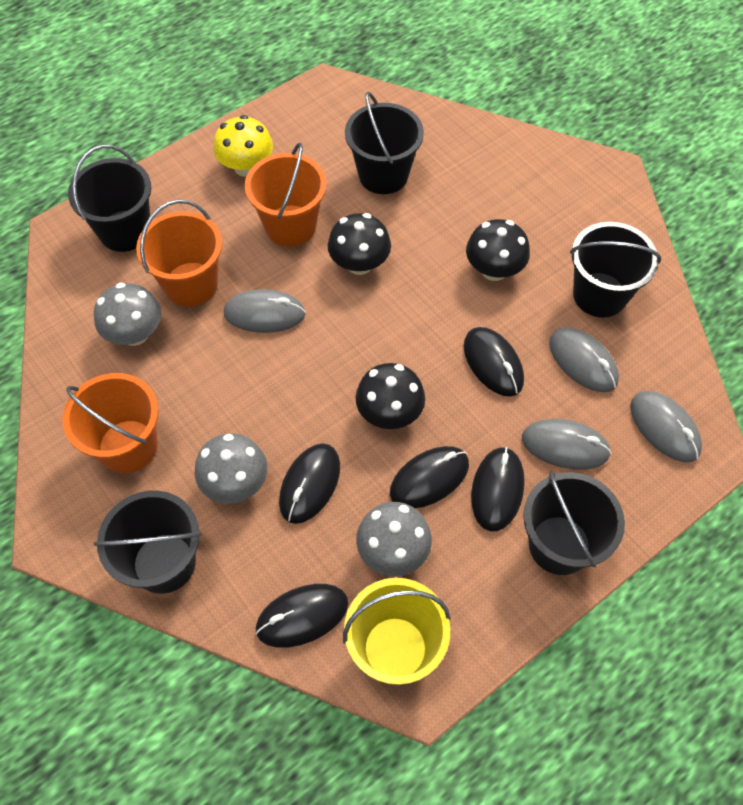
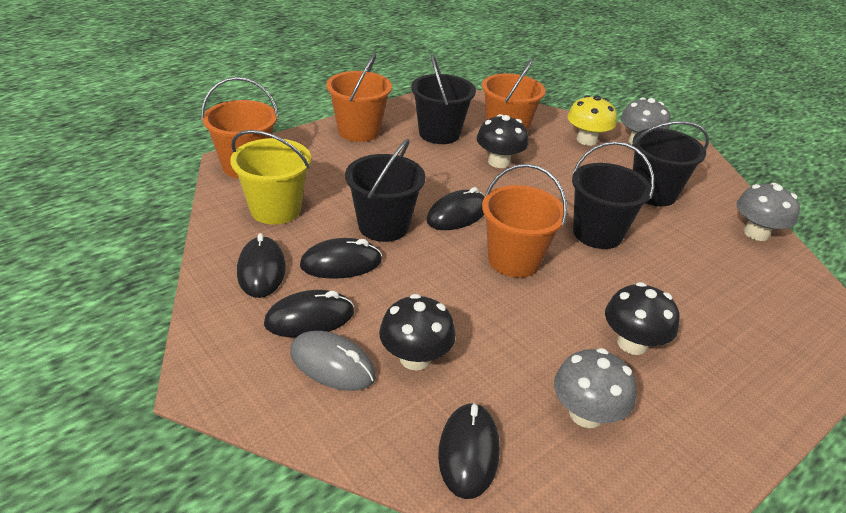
black bucket: 5 -> 4
grey mouse: 4 -> 1
orange bucket: 3 -> 4

